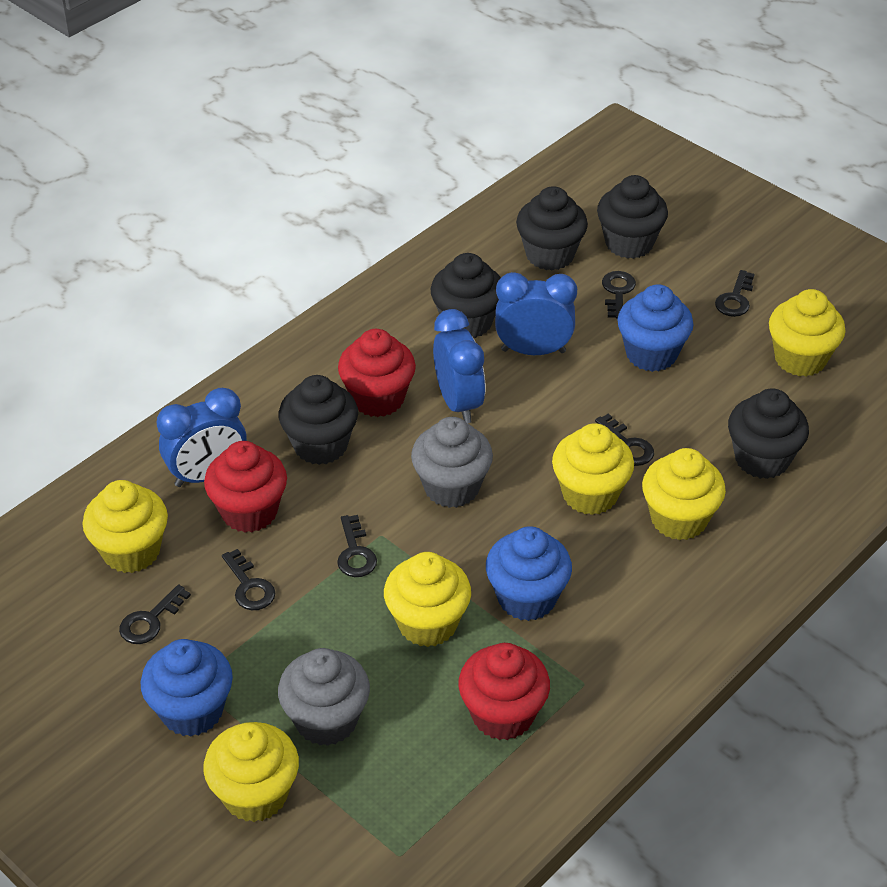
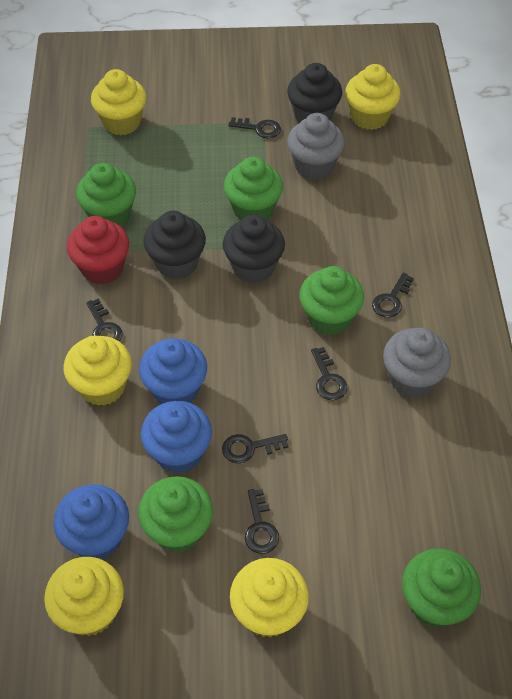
black cupcake: 5 -> 3
blue clock: 3 -> 0
green cupcake: 0 -> 5
red cupcake: 3 -> 1
yellow cupcake: 6 -> 5

